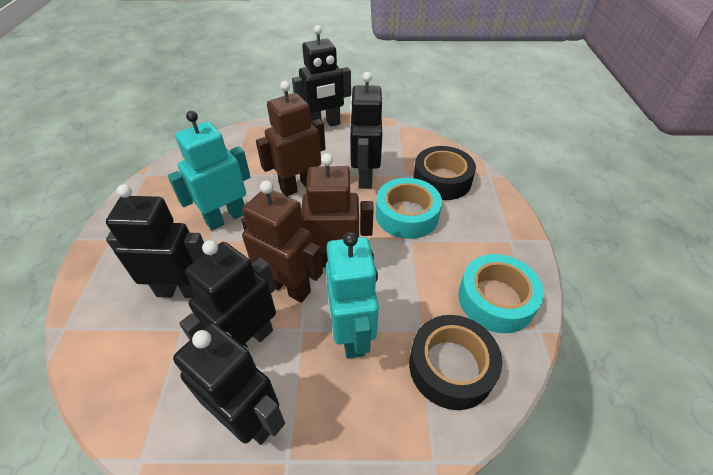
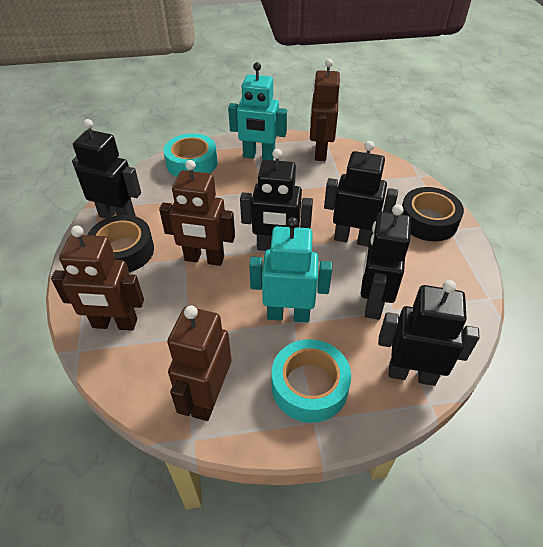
brown robot: 3 -> 4

